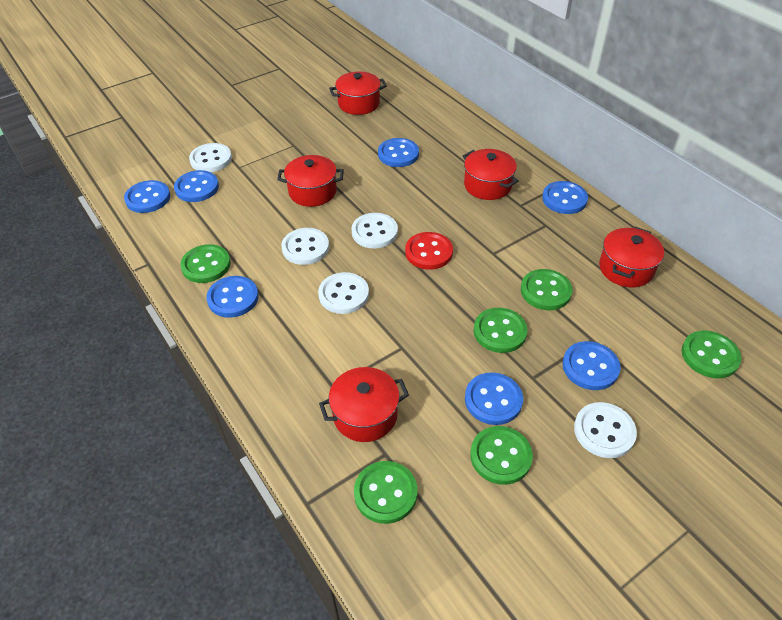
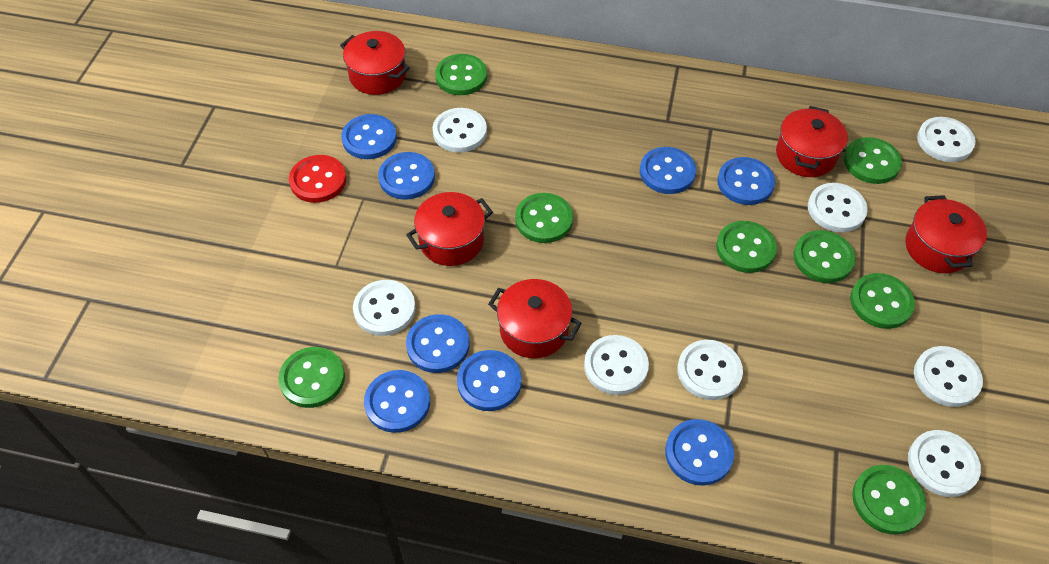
blue button: 7 -> 8
green button: 6 -> 8
white button: 5 -> 8

